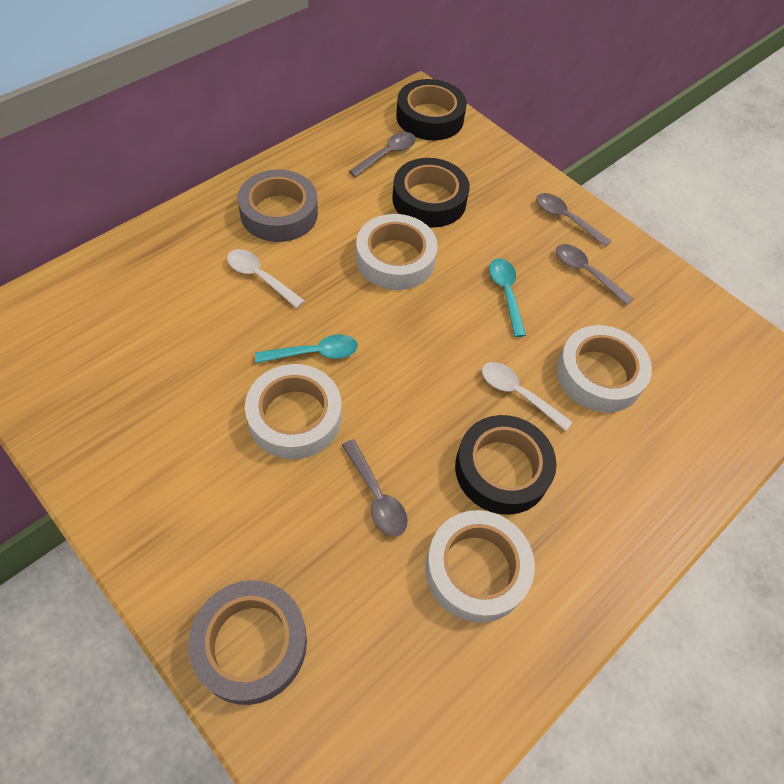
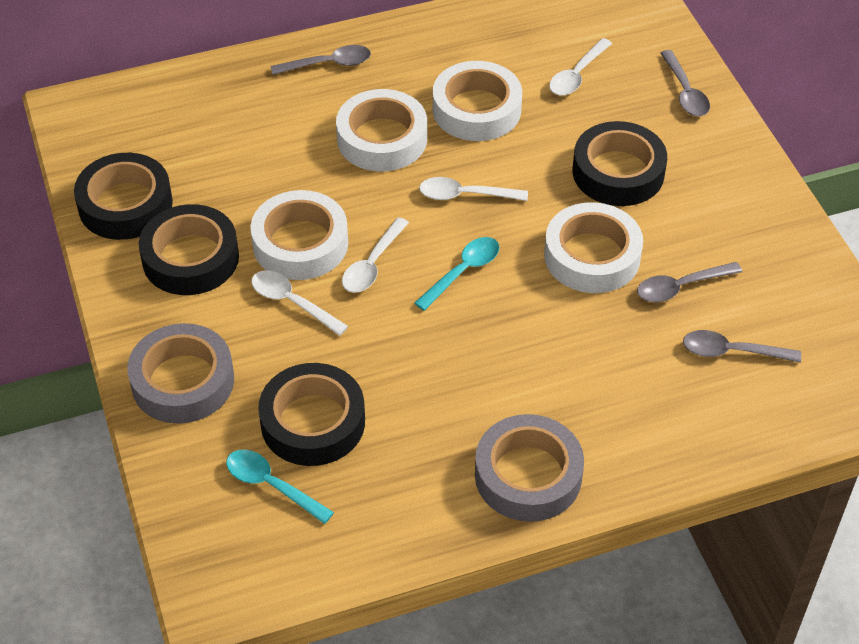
black tape: 3 -> 4
white spoon: 2 -> 4

